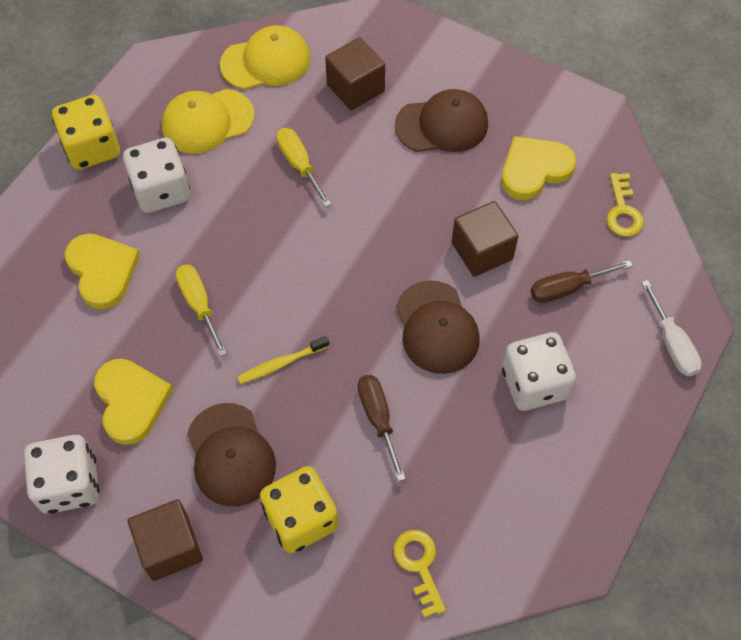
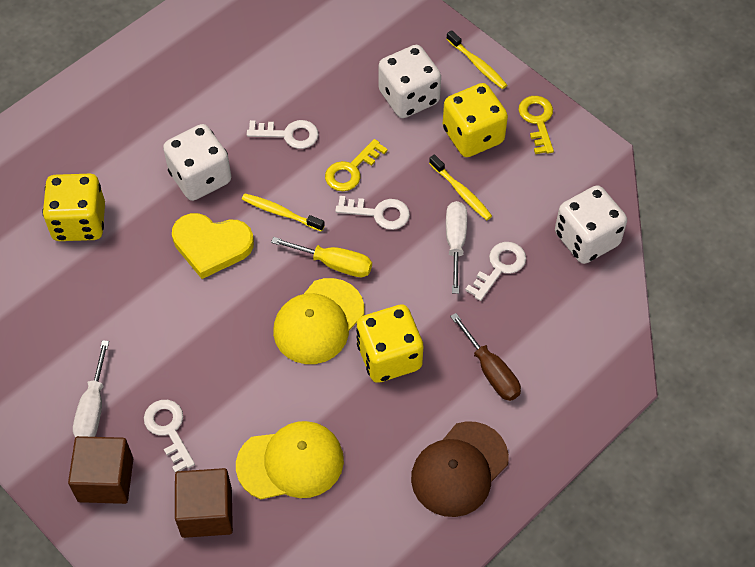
brown cap: 3 -> 1
brown cube: 3 -> 2
brown screwdriver: 2 -> 1
white key: 0 -> 4
white screwdriver: 1 -> 2
yellow dice: 2 -> 3
yellow heart: 3 -> 1
yellow screwdriver: 2 -> 1
yellow toothbrush: 1 -> 3

